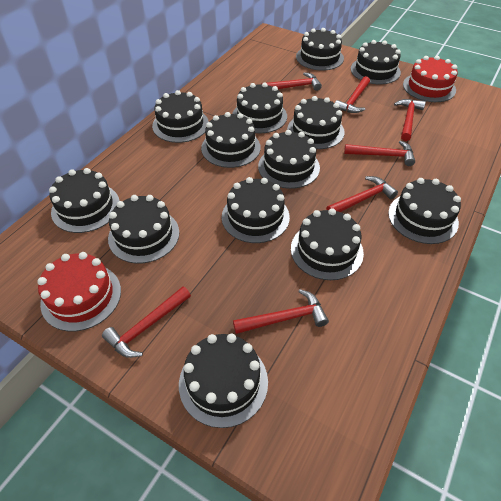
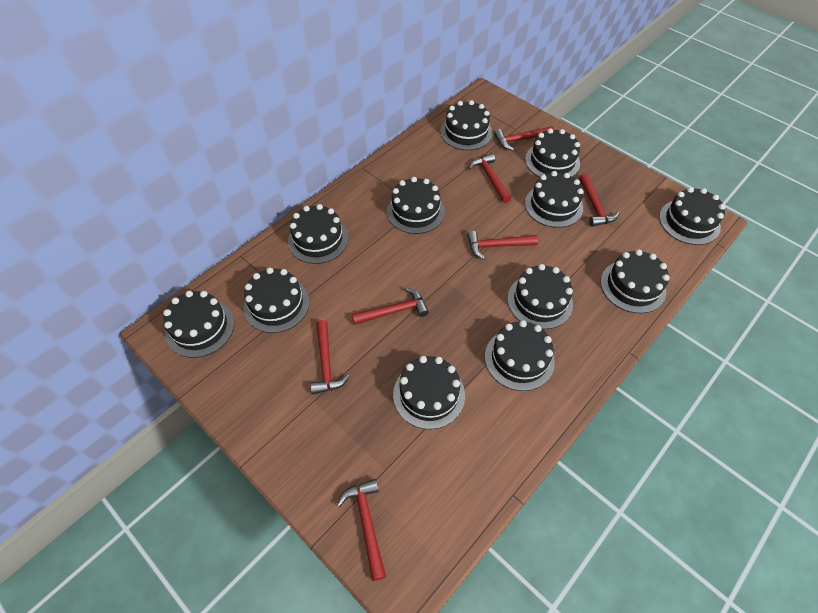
black cake: 13 -> 12
red cake: 2 -> 0

